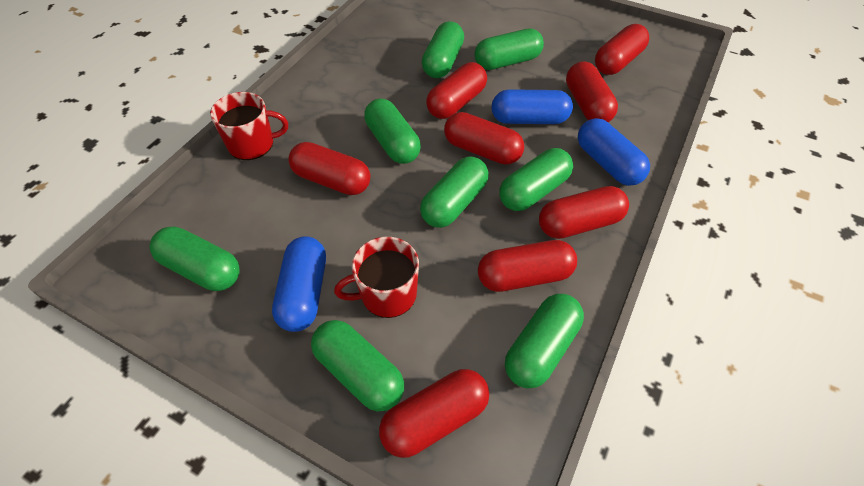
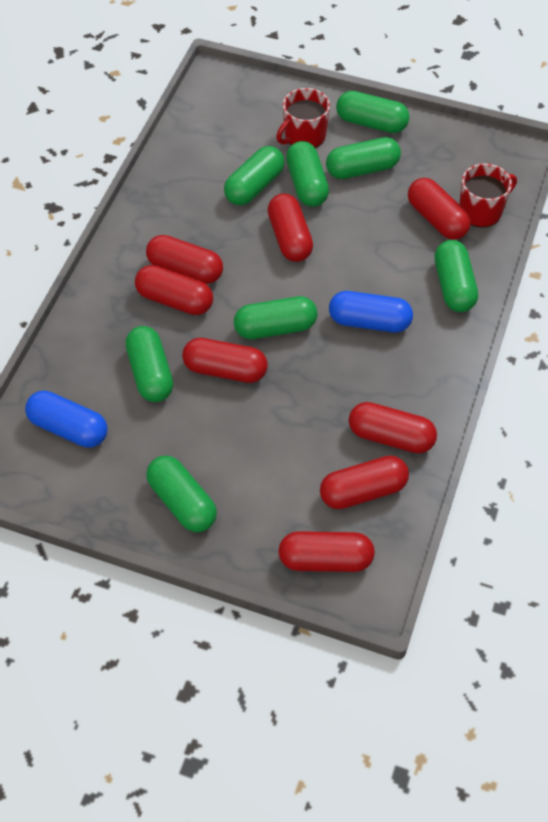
blue capsule: 3 -> 2

